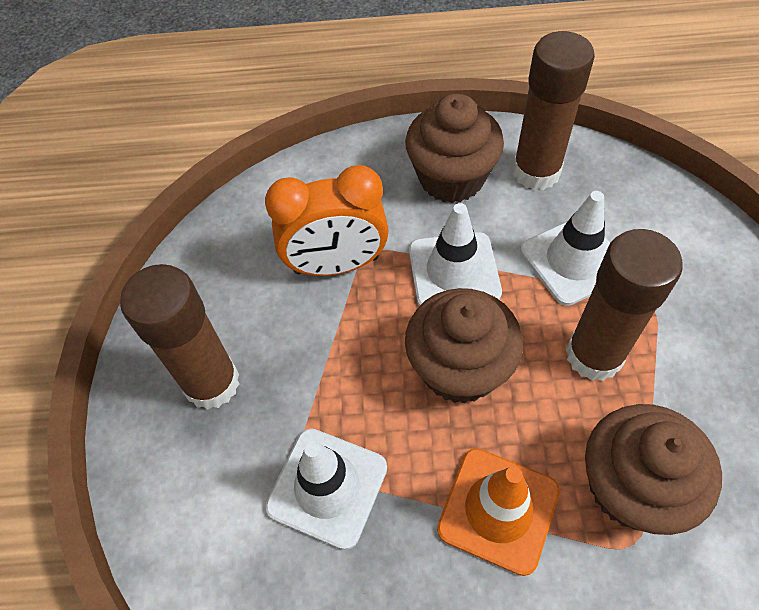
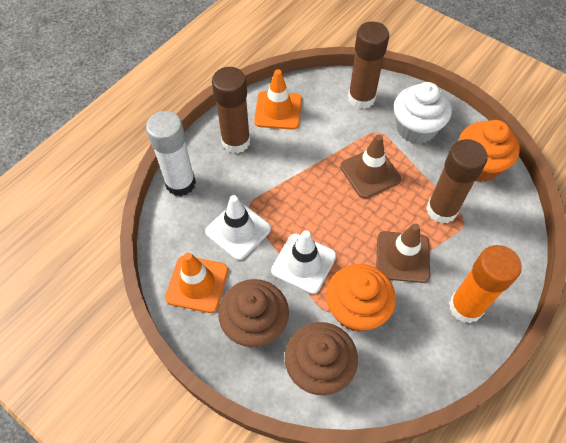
brown cupcake: 3 -> 2
brown traffic cone: 0 -> 2
orange clock: 1 -> 0
orange cupcake: 0 -> 2
orange glue stick: 0 -> 1
orange traffic cone: 1 -> 2
white cupcake: 0 -> 1
white glue stick: 0 -> 1
white traffic cone: 3 -> 2

